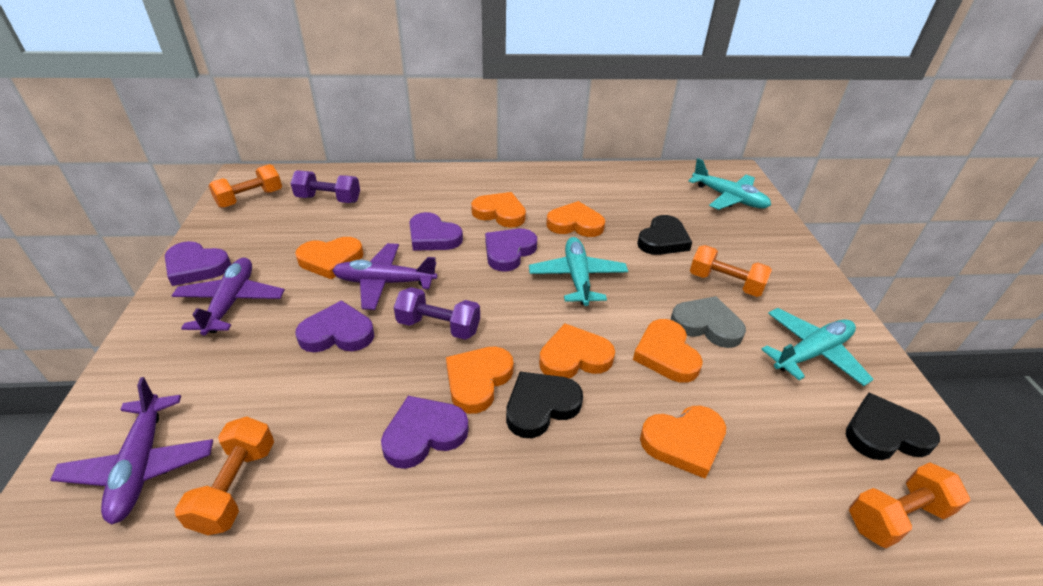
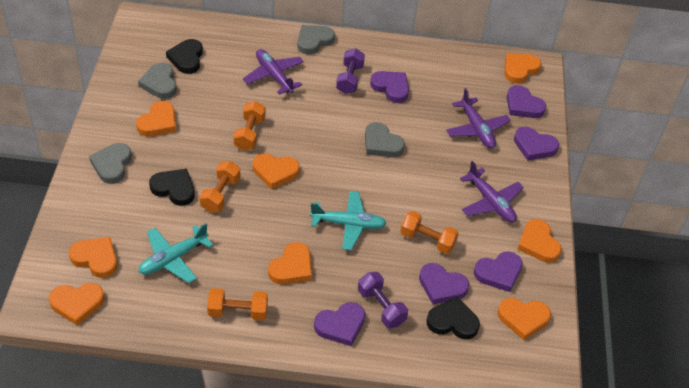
grey heart: 1 -> 4
orange heart: 7 -> 8
purple heart: 5 -> 6
turquoise plane: 3 -> 2

